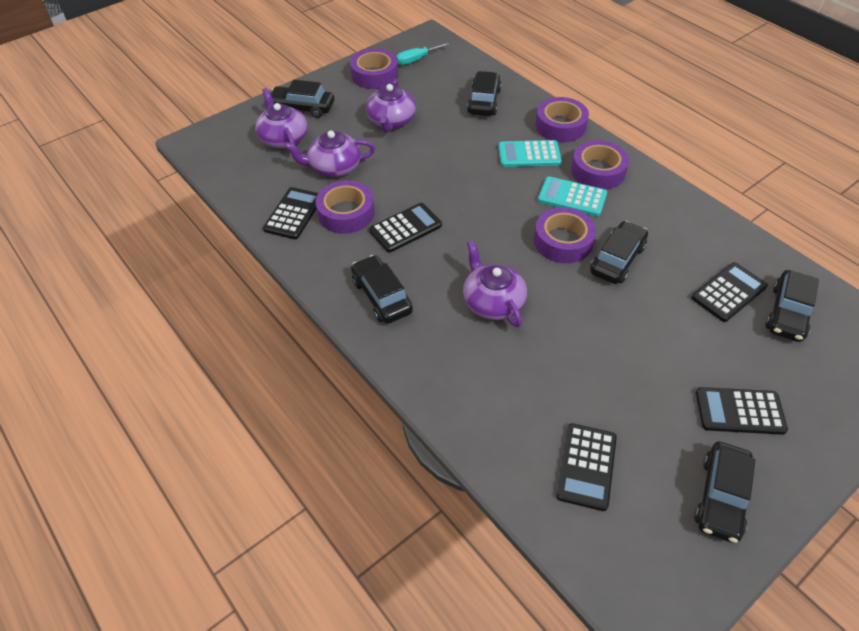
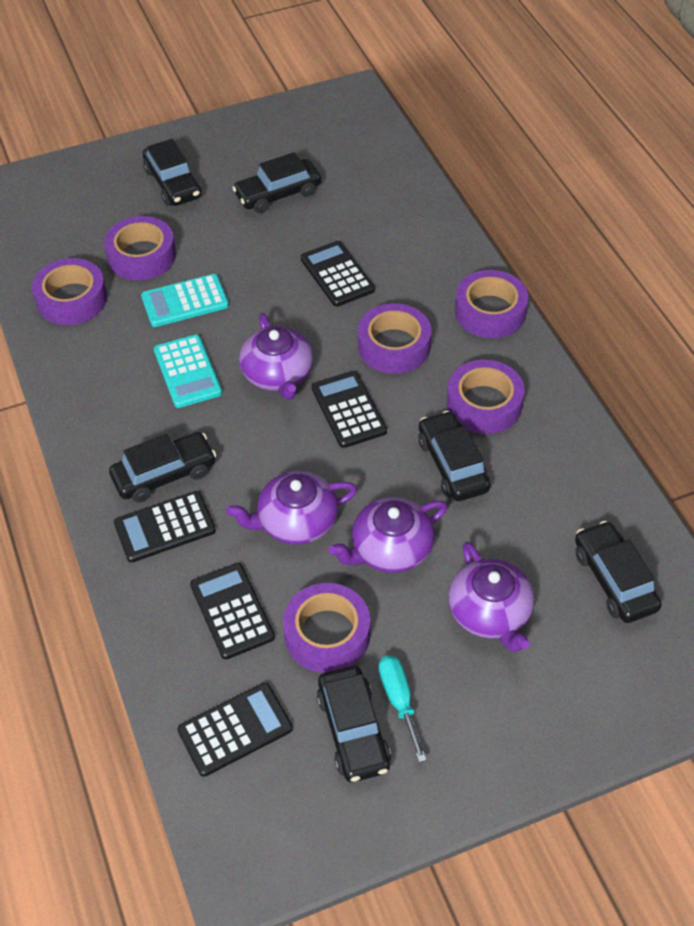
purple tape: 5 -> 6

